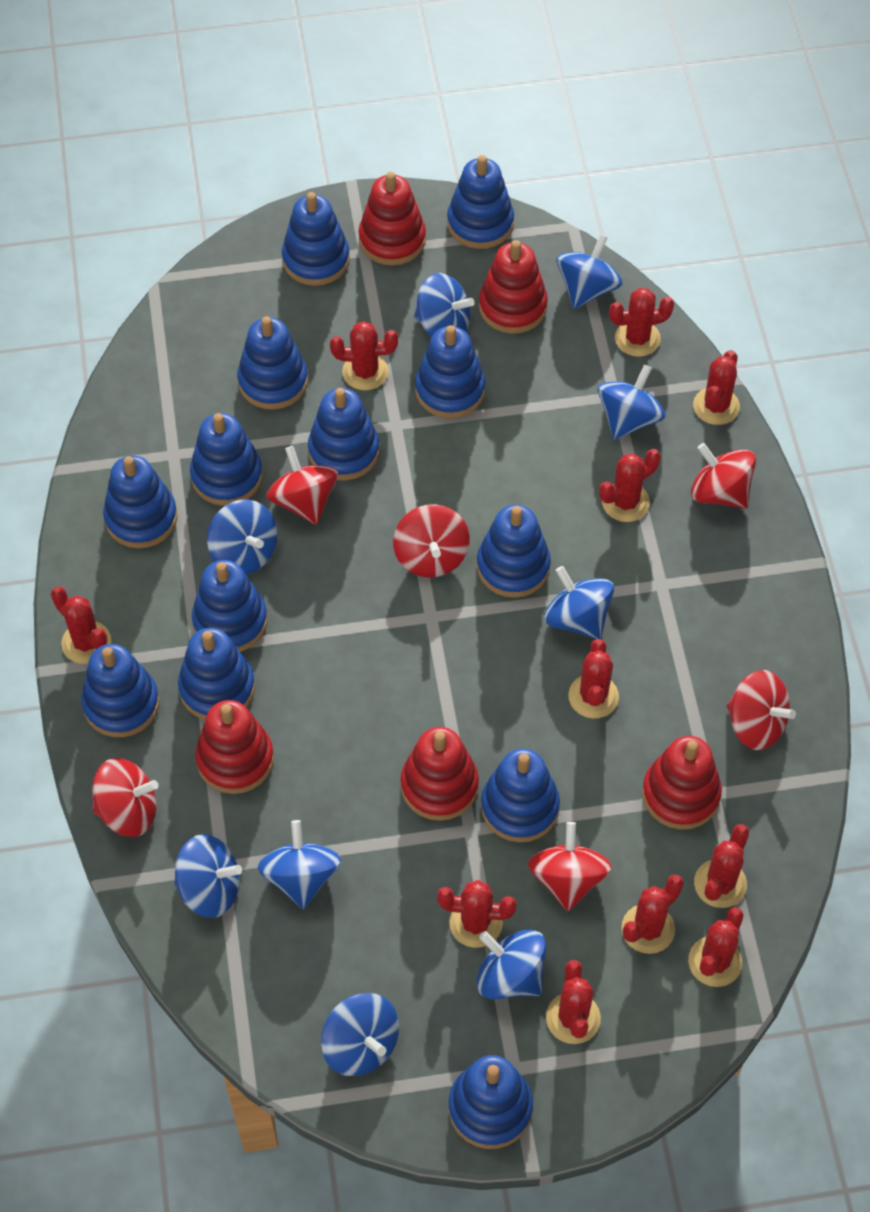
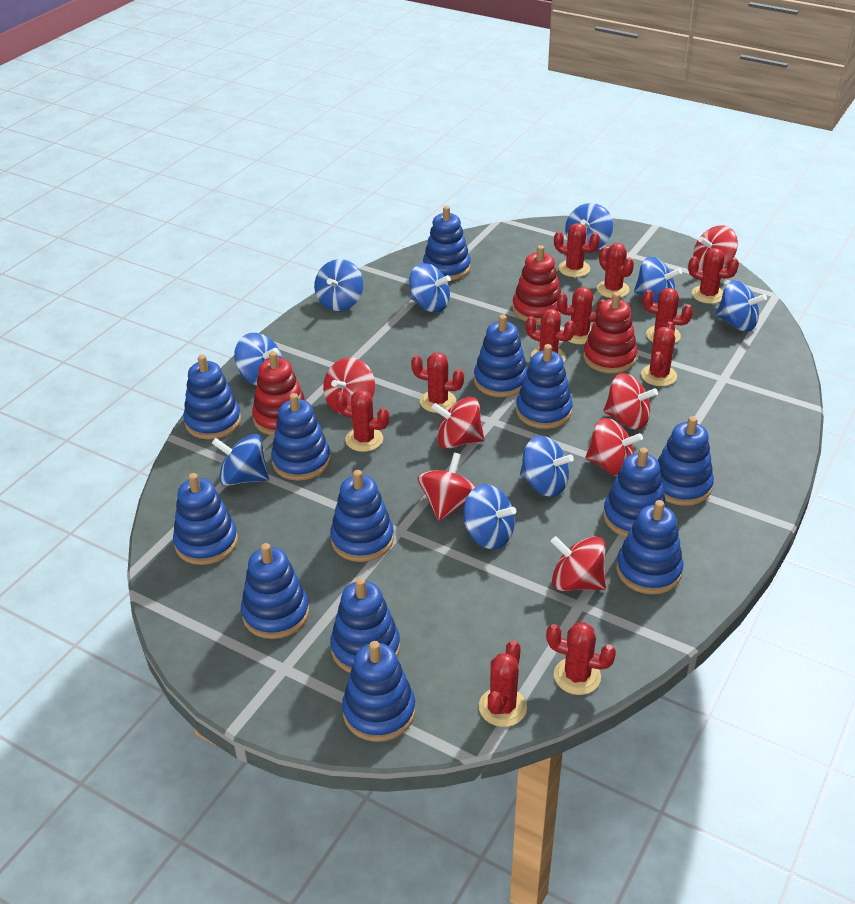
red spinning top: 6 -> 7
red stacking toy: 5 -> 3

